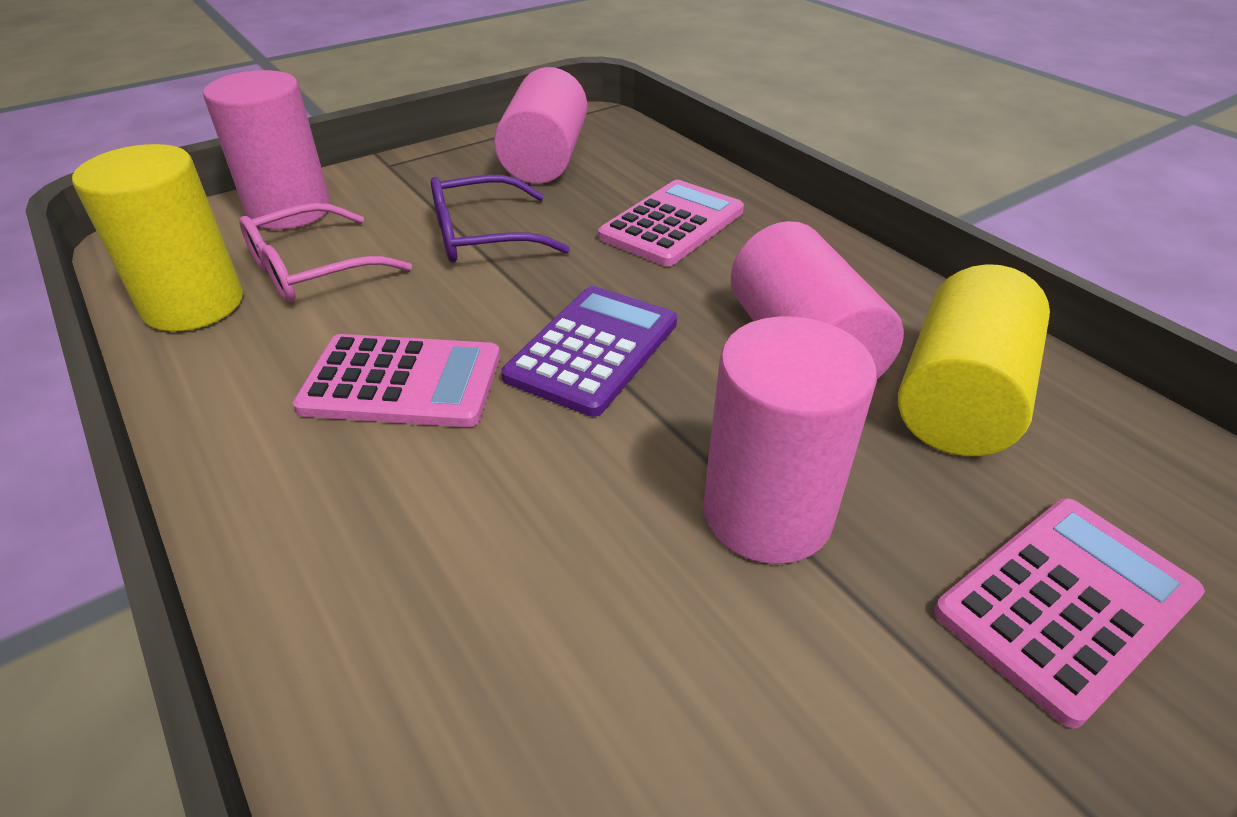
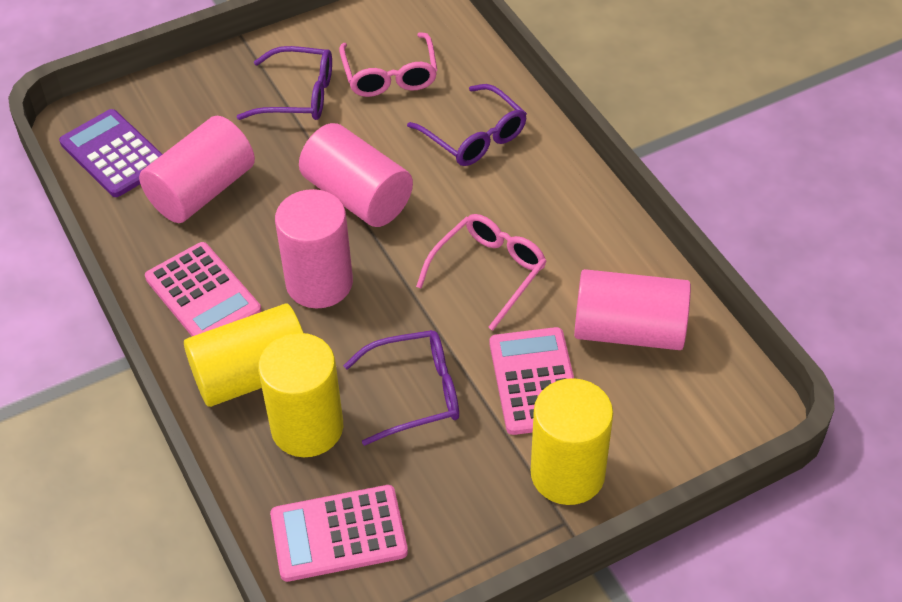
pink glasses: 1 -> 2
purple glasses: 1 -> 3
yellow cylinder: 2 -> 3

